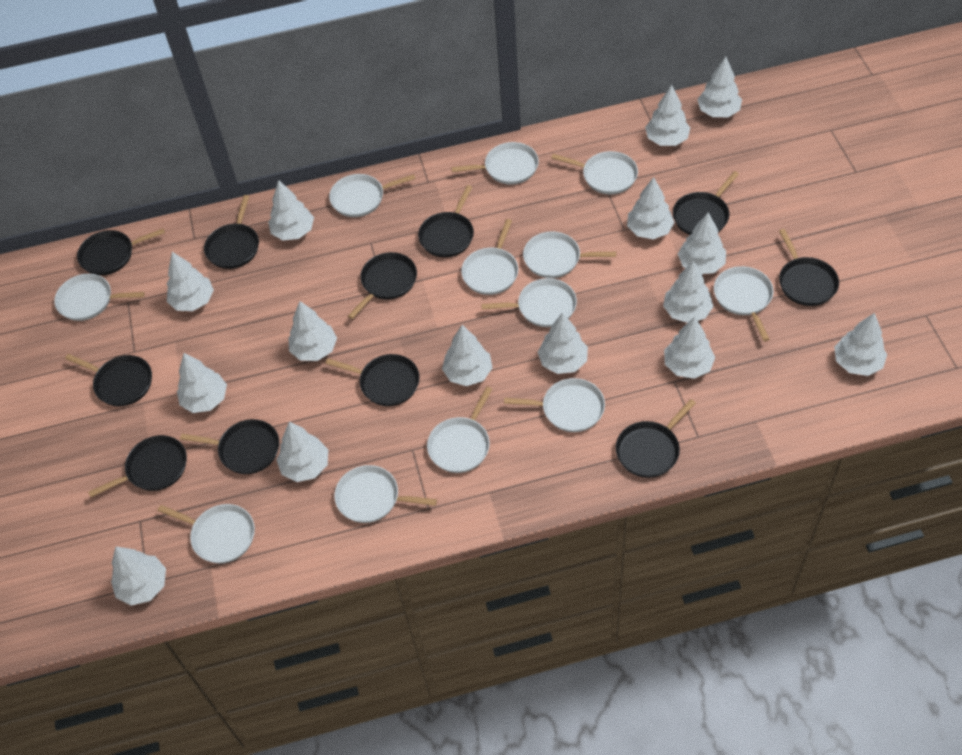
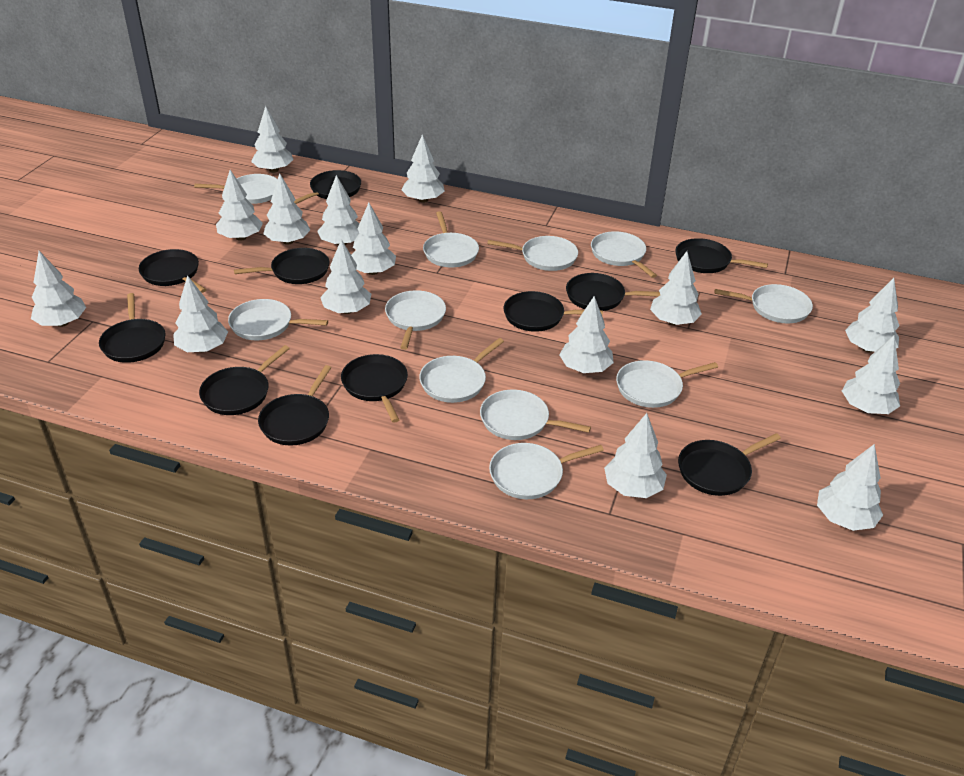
white pan: 12 -> 11

